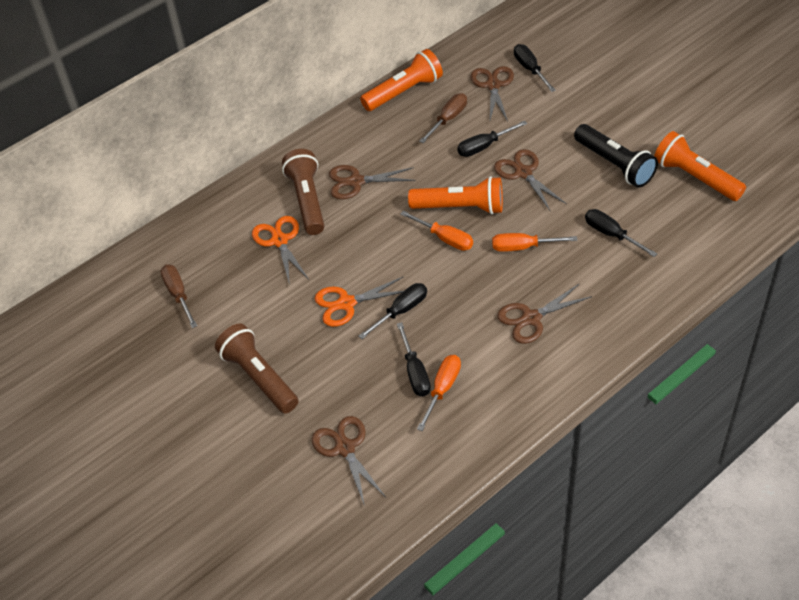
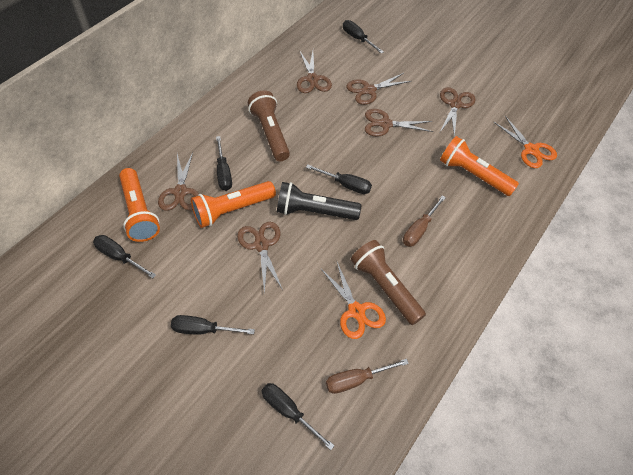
black screwdriver: 5 -> 6
brown scissors: 5 -> 6
orange screwdriver: 3 -> 0

